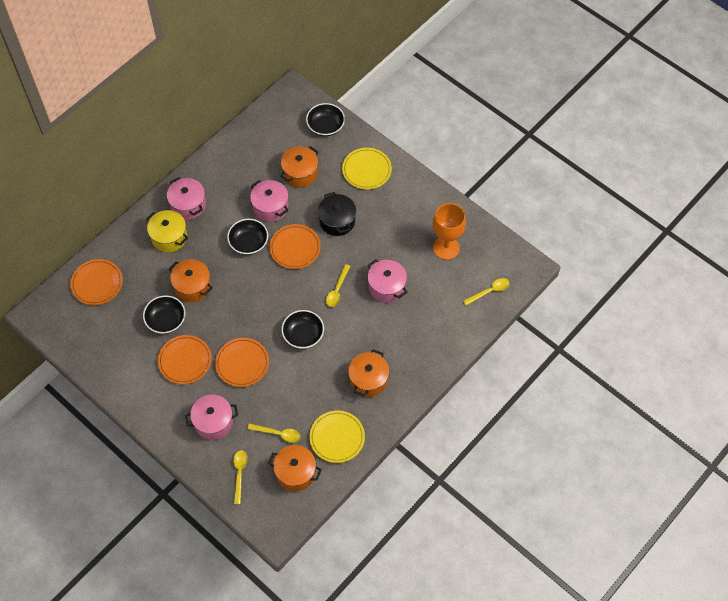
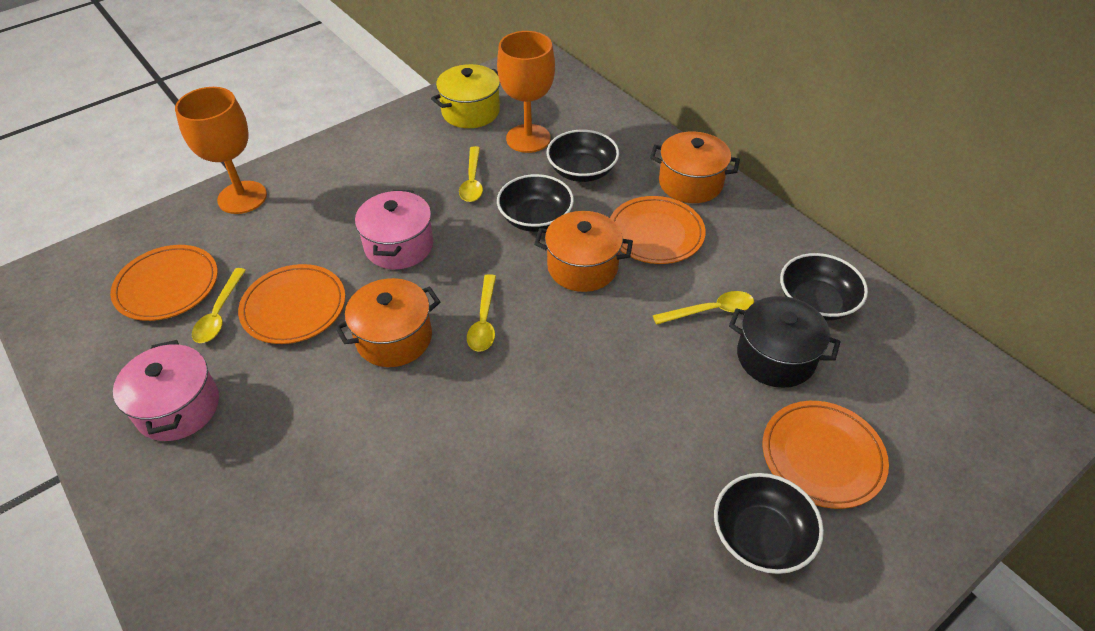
orange goblet: 1 -> 2
orange pot: 4 -> 3
pink pot: 4 -> 2
yellow plate: 2 -> 0

